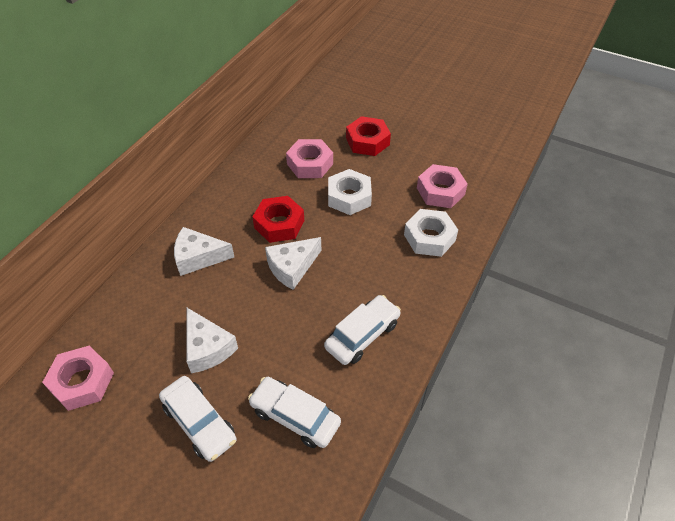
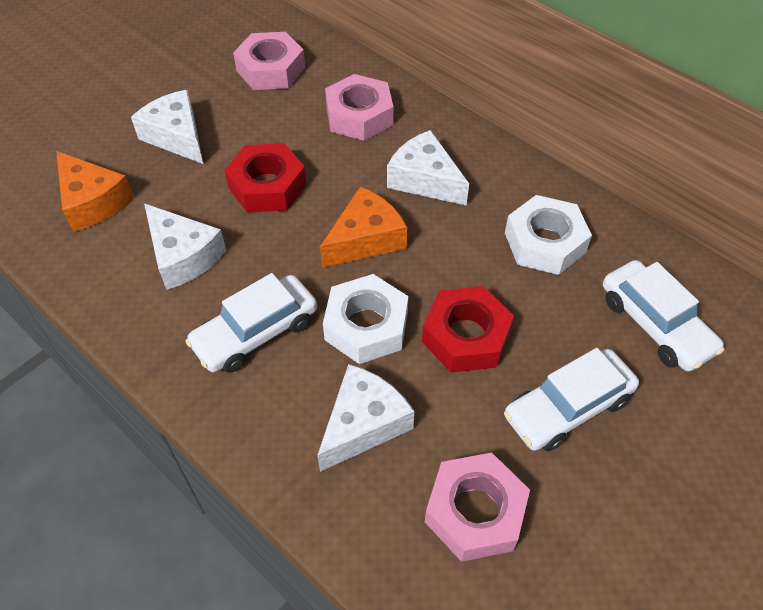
orange cheese: 0 -> 2
white cheese: 3 -> 4

